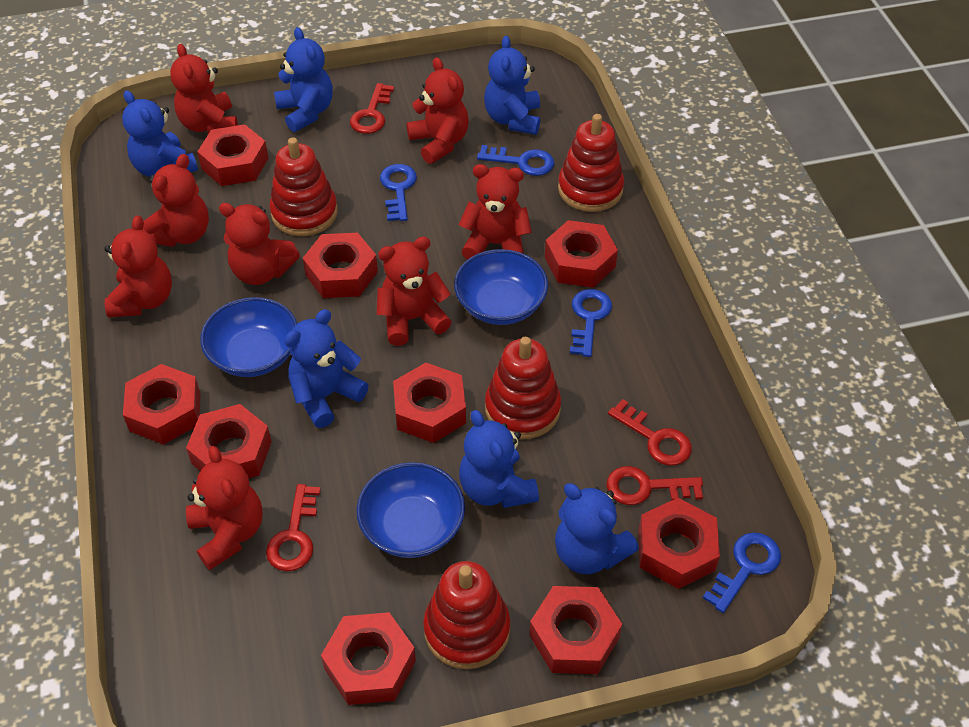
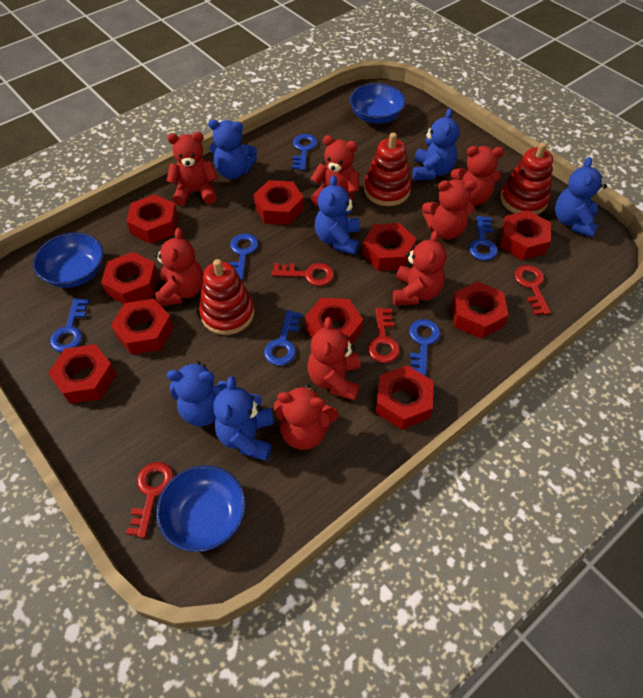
blue key: 4 -> 6
red nut: 9 -> 10
red stacking toy: 4 -> 3

